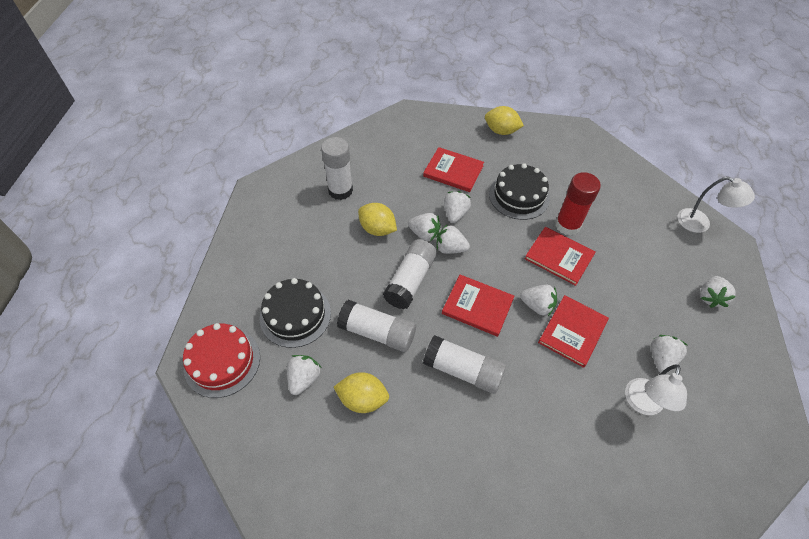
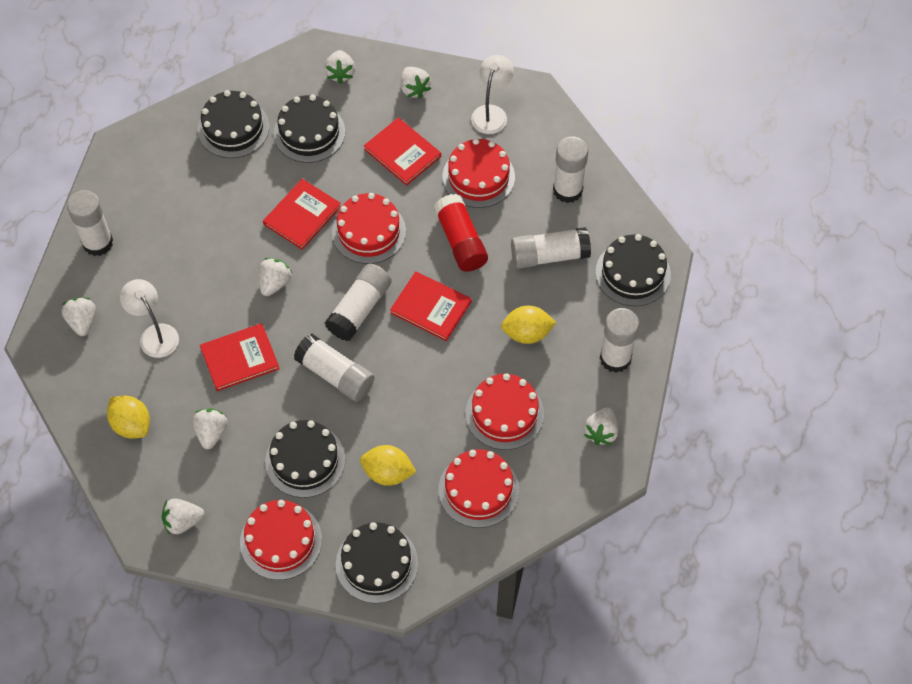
black cake: 2 -> 5
red cake: 1 -> 5
white glue stick: 4 -> 6

